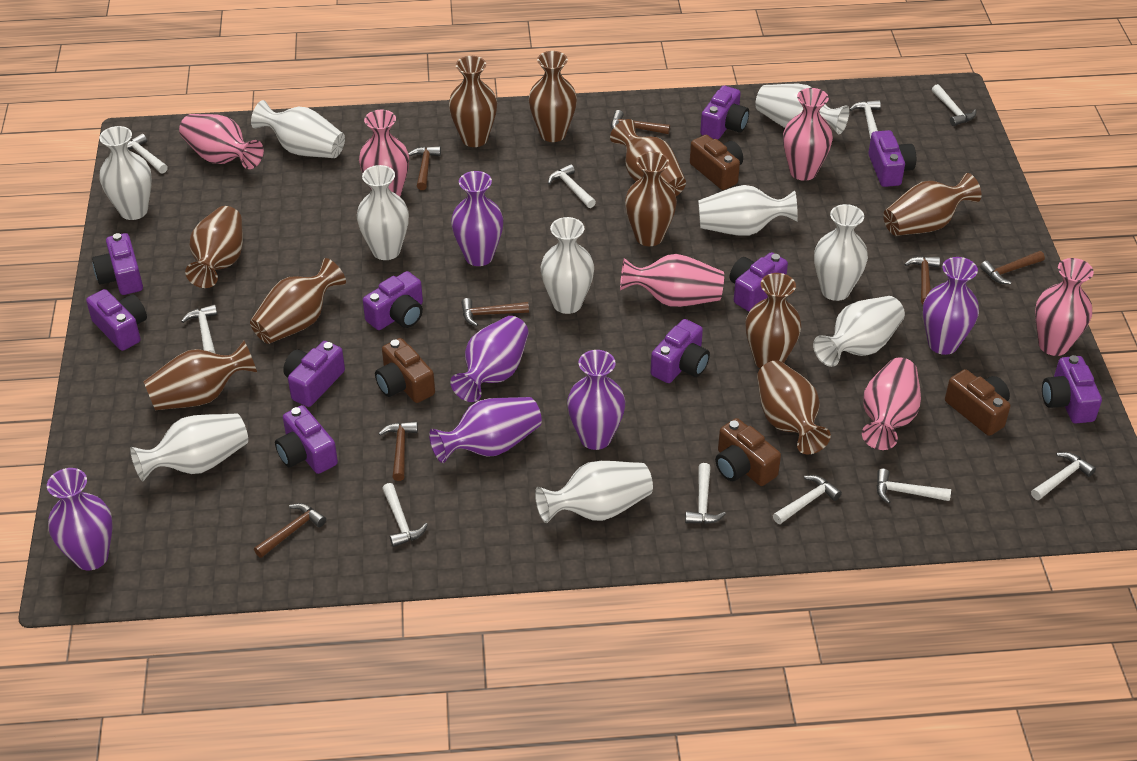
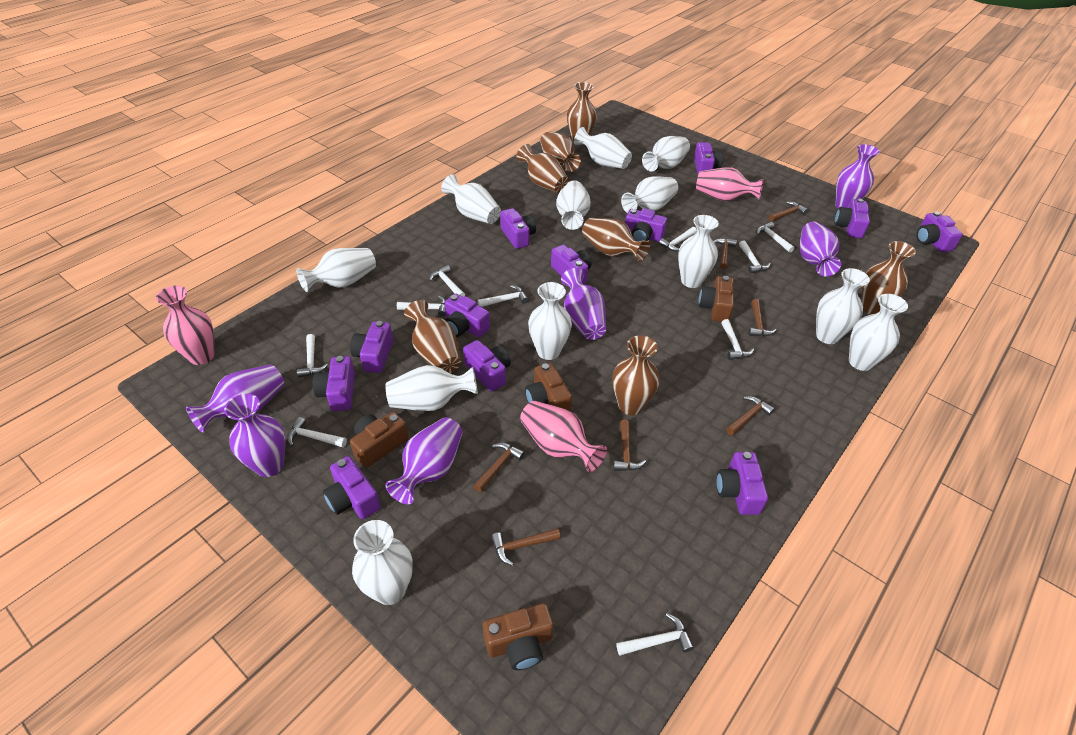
brown vase: 10 -> 7
pink vase: 6 -> 3
purple camera: 10 -> 12
white vase: 10 -> 12

